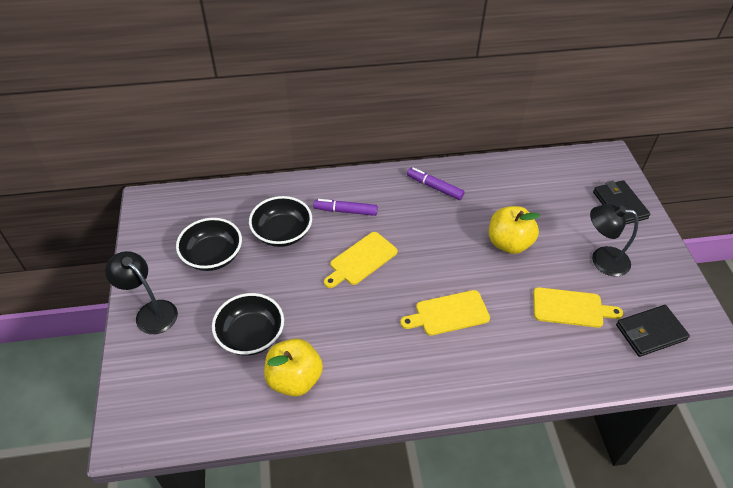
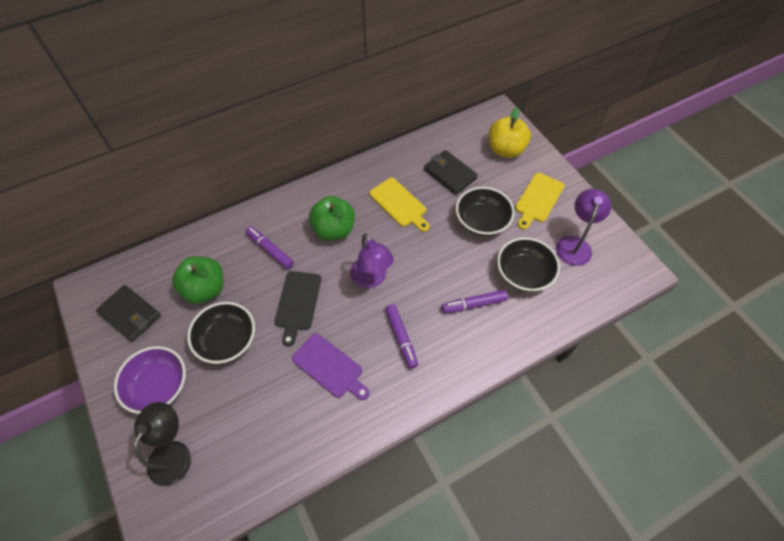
black cutting board: 0 -> 1
black lamp: 2 -> 1
green apple: 0 -> 2
purple bowl: 0 -> 1
purple cutting board: 0 -> 1
purple lamp: 0 -> 2
purple marker: 2 -> 3
yellow apple: 2 -> 1
yellow cutting board: 3 -> 2

